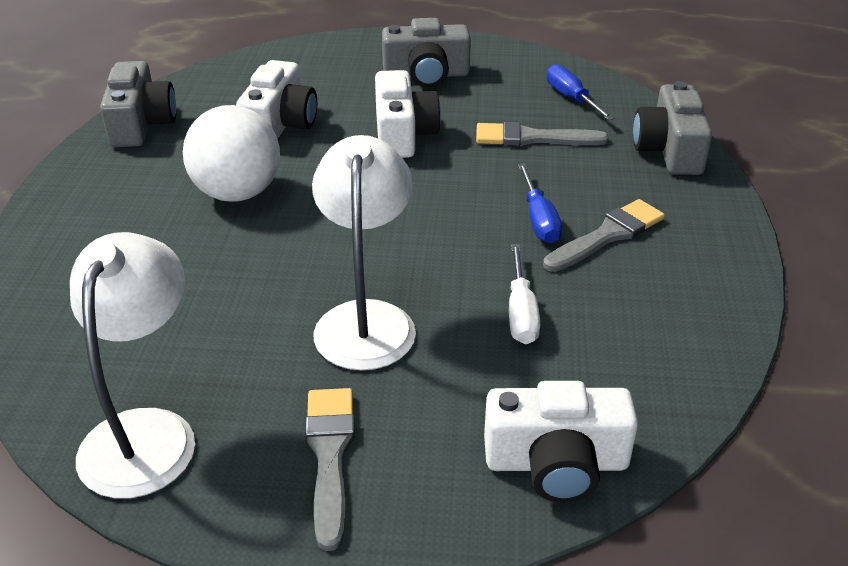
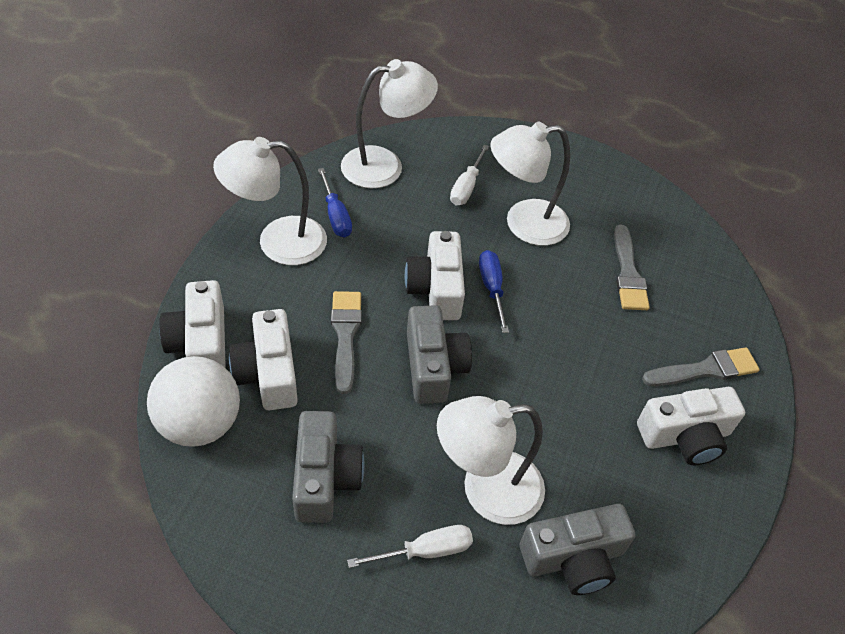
white camera: 3 -> 4
white lamp: 2 -> 4
white screwdriver: 1 -> 2

